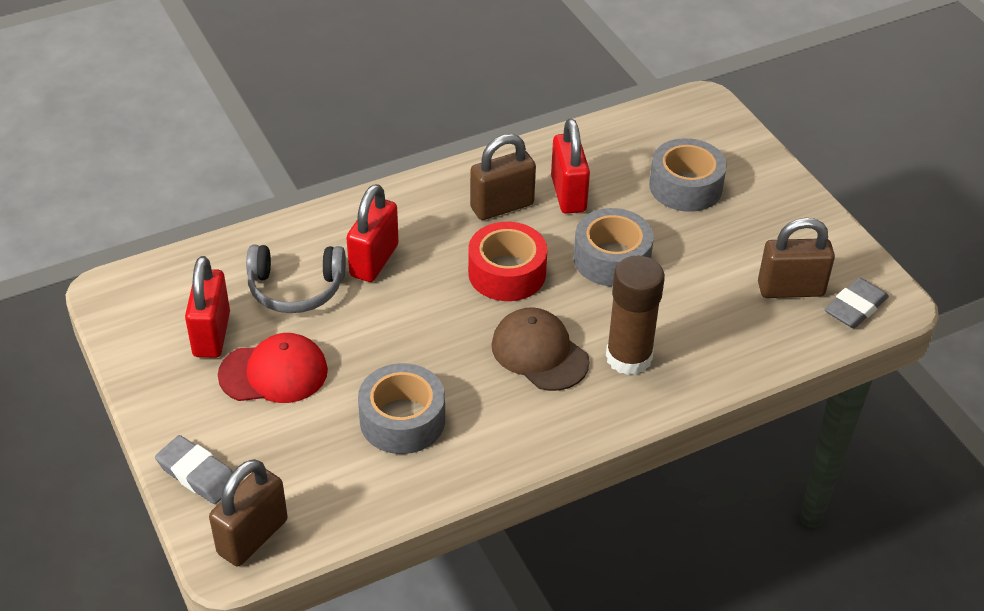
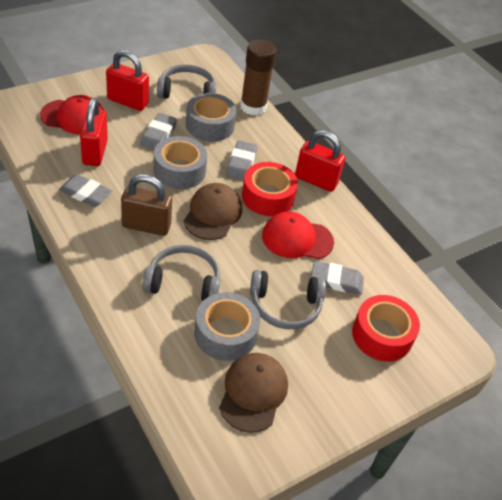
brown cap: 1 -> 2
brown padlock: 3 -> 1
grey eraser: 2 -> 4
grey headphones: 1 -> 3
red cap: 1 -> 2
red tape: 1 -> 2

